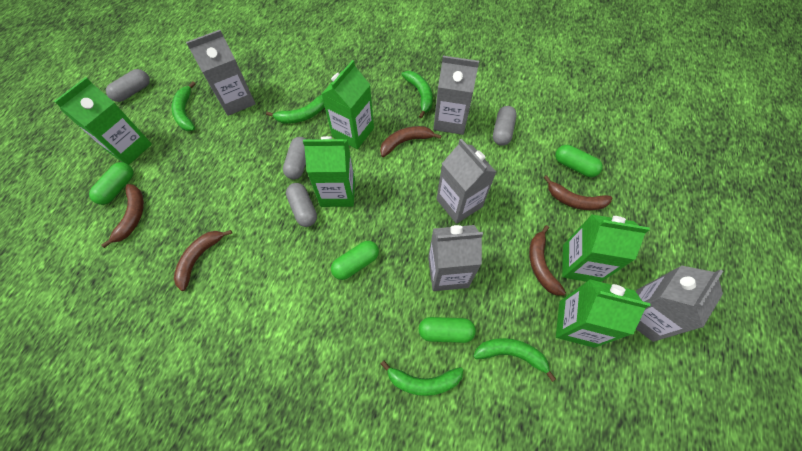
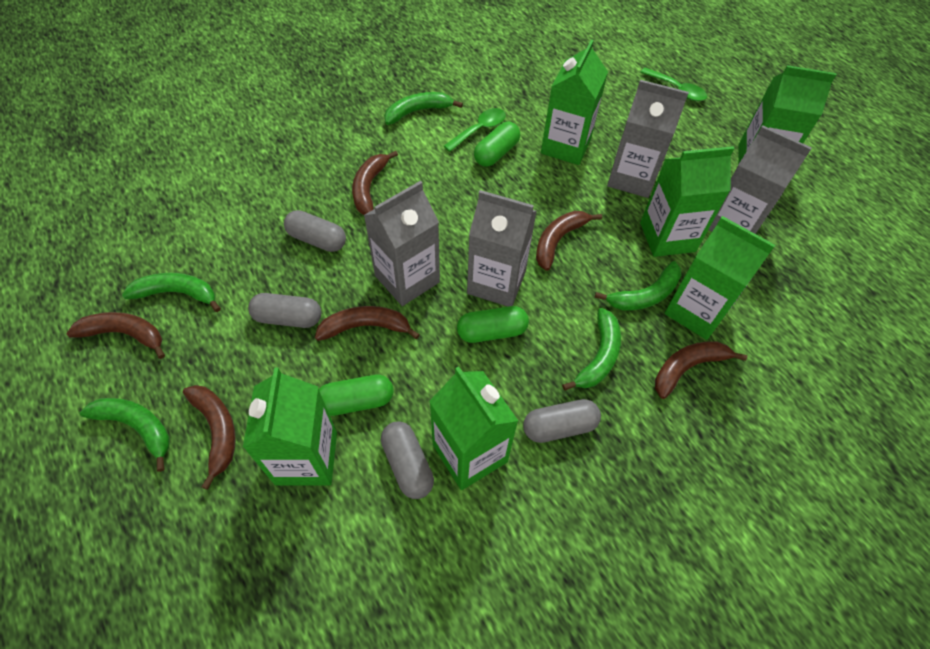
brown banana: 5 -> 6
green capsule: 4 -> 3
green carton: 5 -> 6
green spoon: 0 -> 2
grey carton: 5 -> 4

